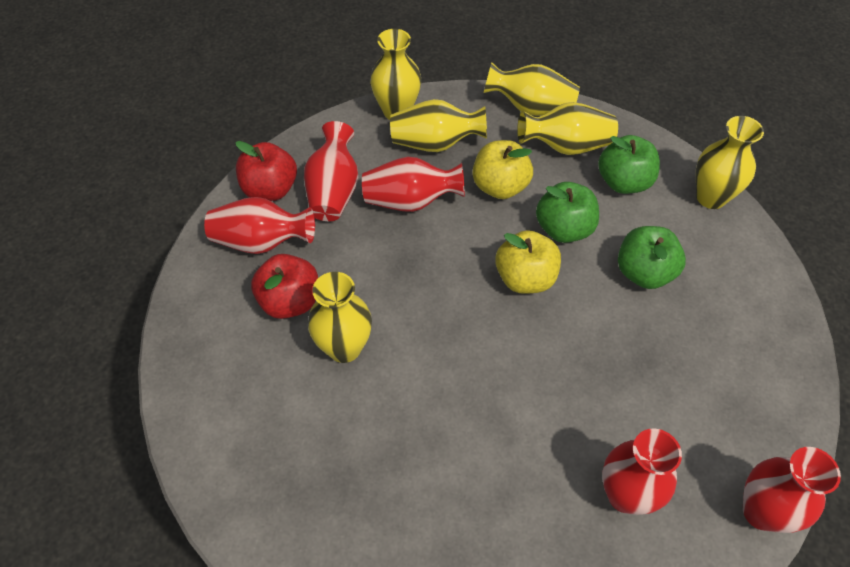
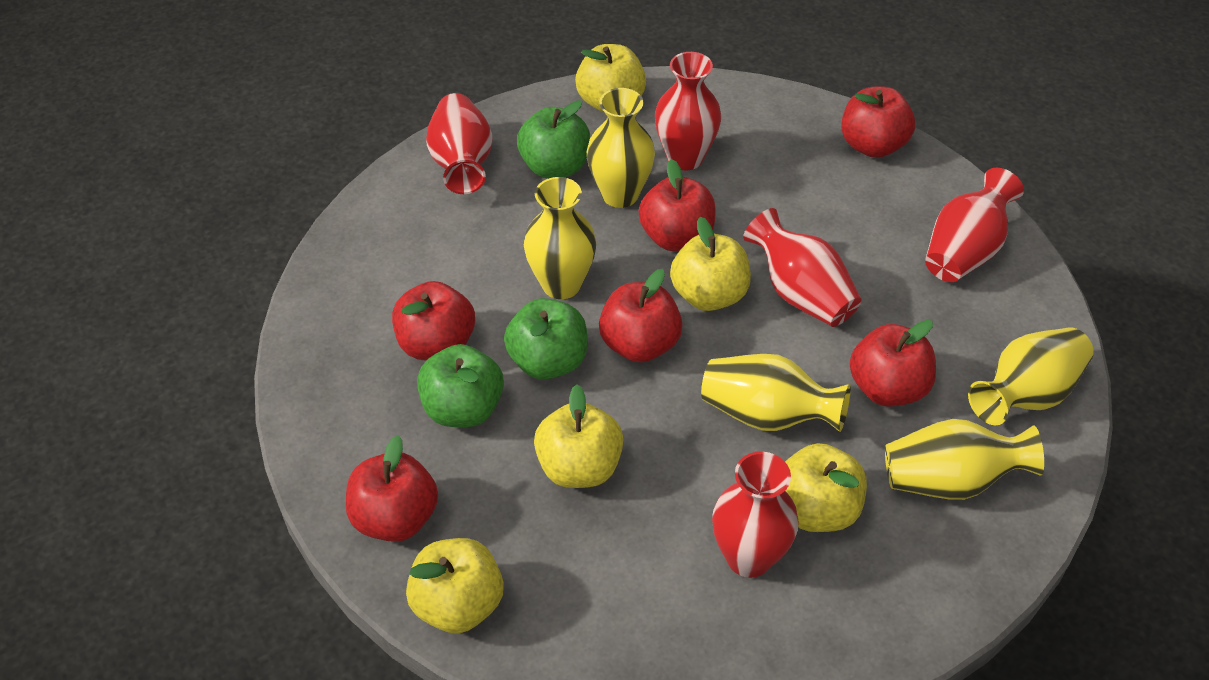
red apple: 2 -> 6
yellow apple: 2 -> 5
yellow vase: 6 -> 5

